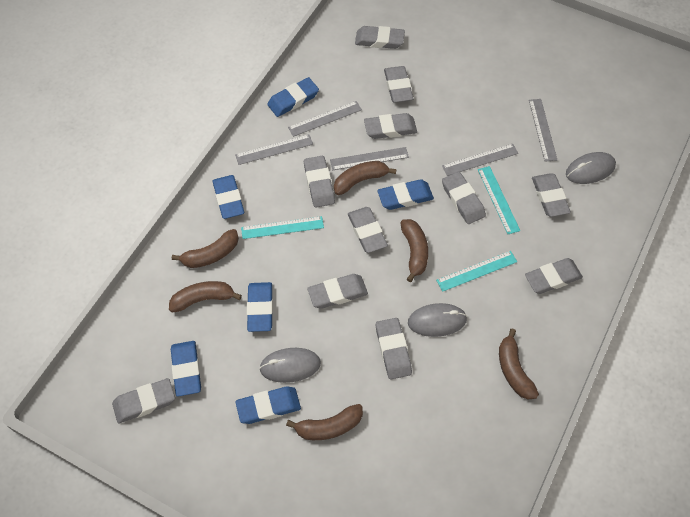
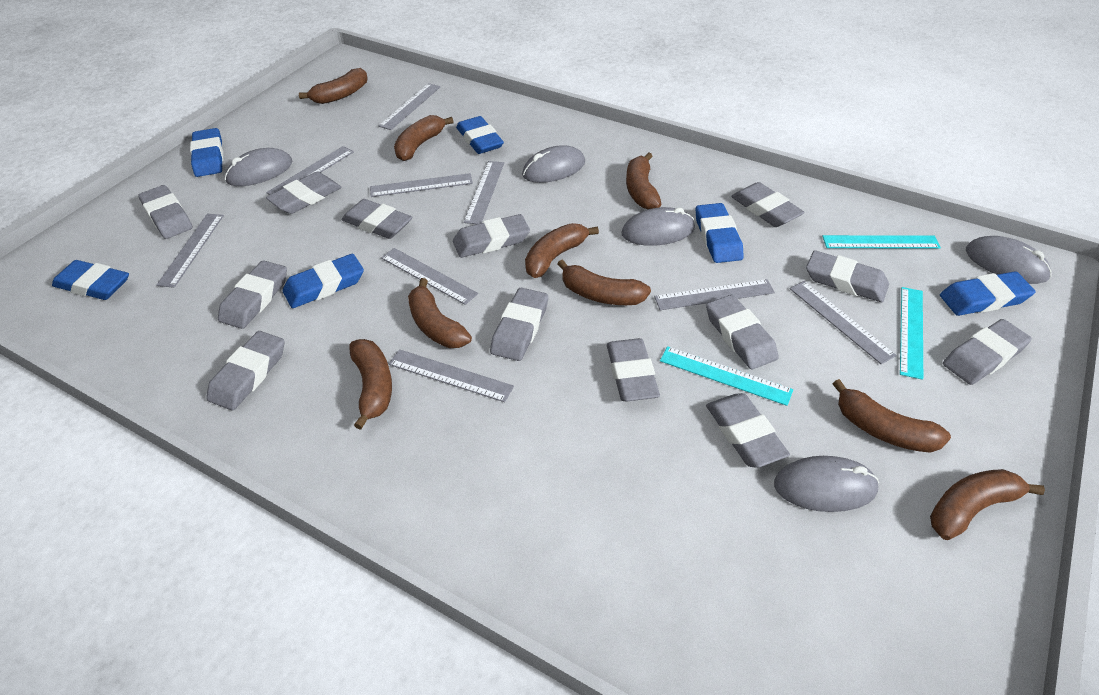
brown banana: 6 -> 9
grey eraser: 11 -> 13
grey mouse: 3 -> 5
grey ruler: 5 -> 9

